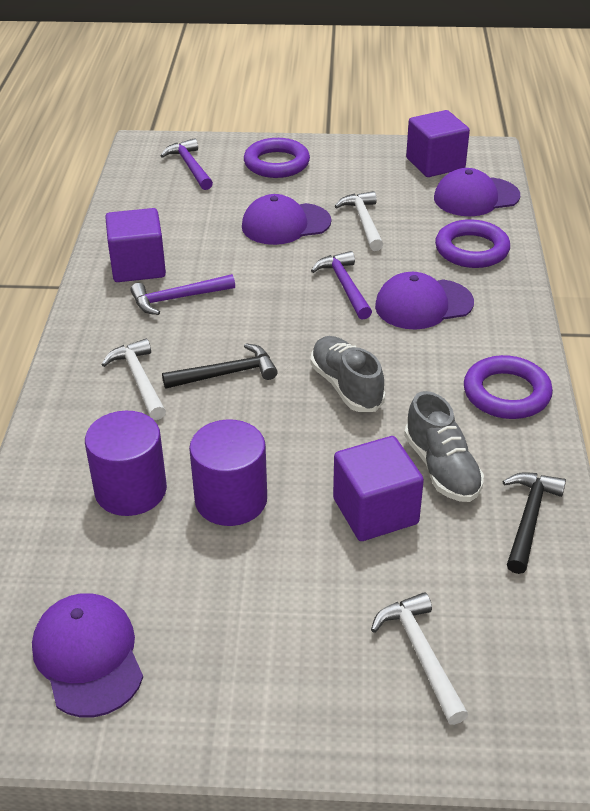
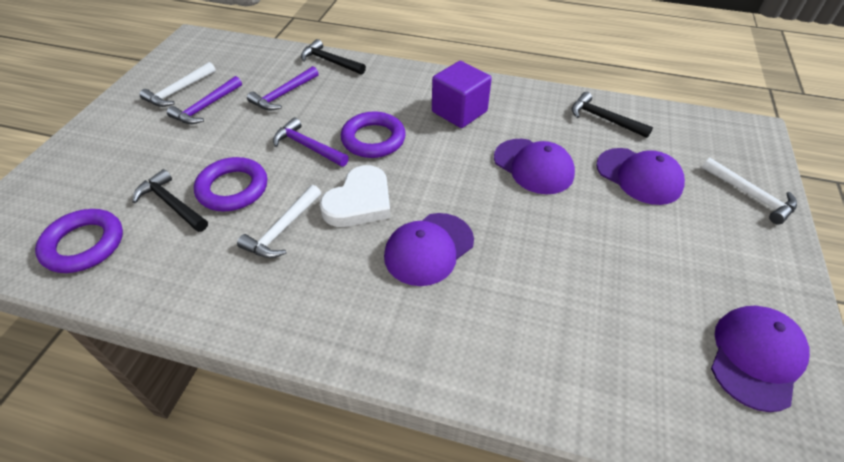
black hammer: 2 -> 3
grey shoe: 2 -> 0
purple cube: 3 -> 1
purple cylinder: 2 -> 0
white heart: 0 -> 1

